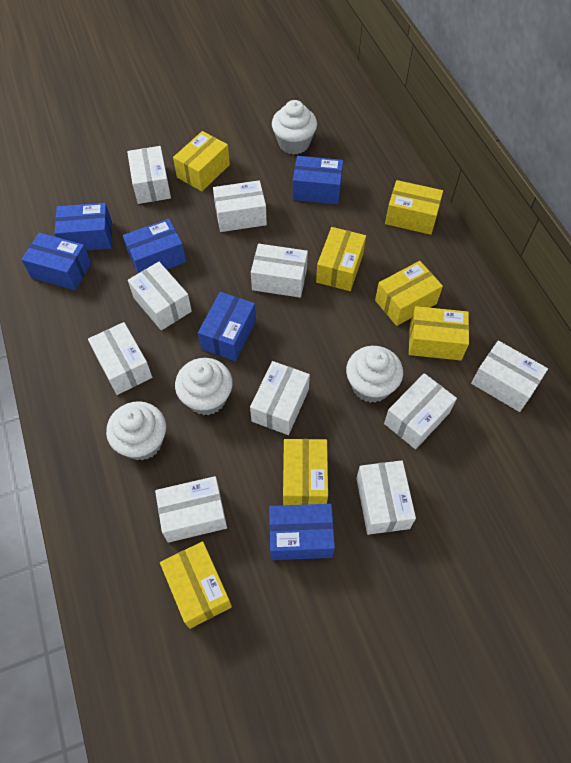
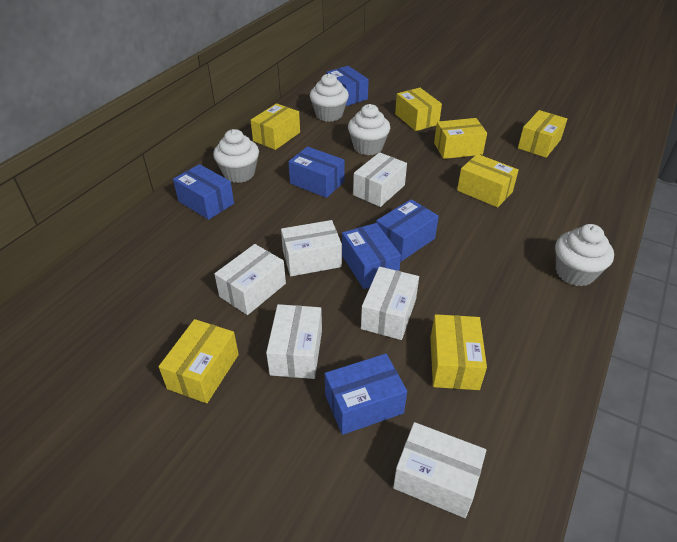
white box: 10 -> 6

